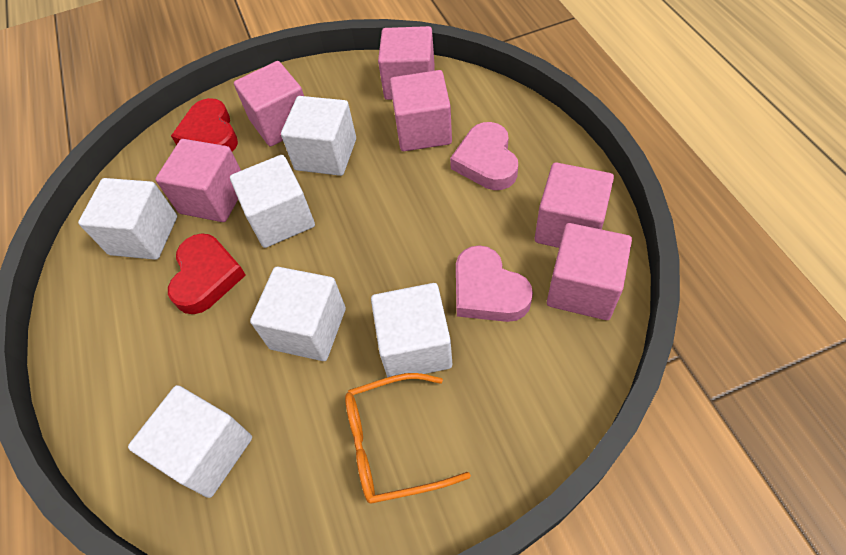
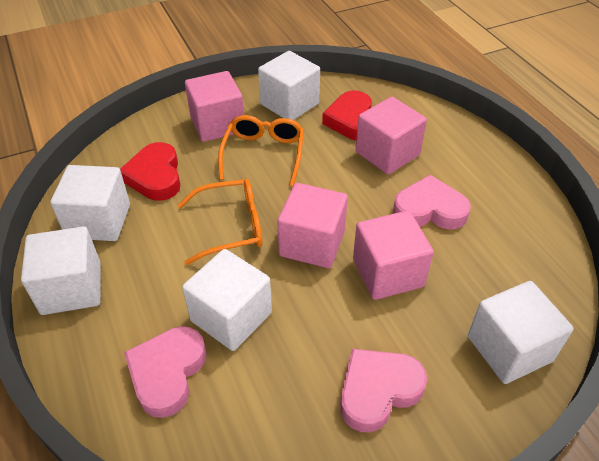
orange glasses: 1 -> 2
pink cube: 6 -> 4
pink heart: 2 -> 3
white cube: 6 -> 5

